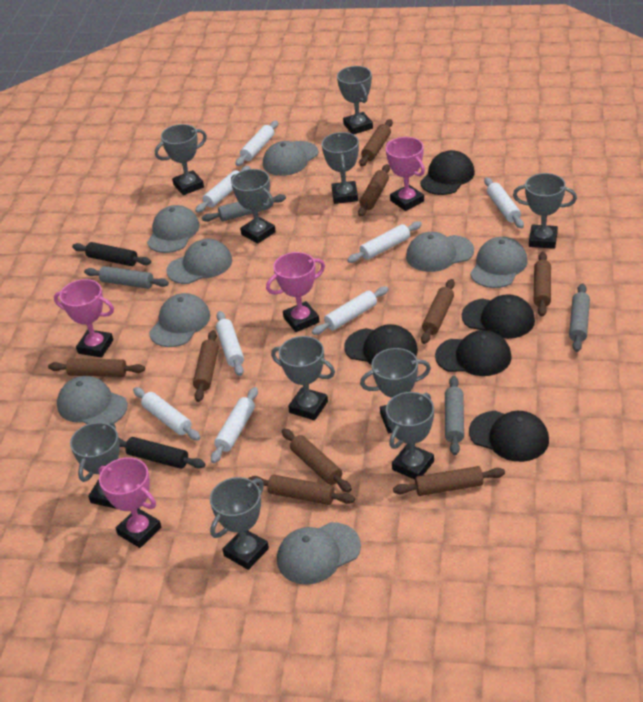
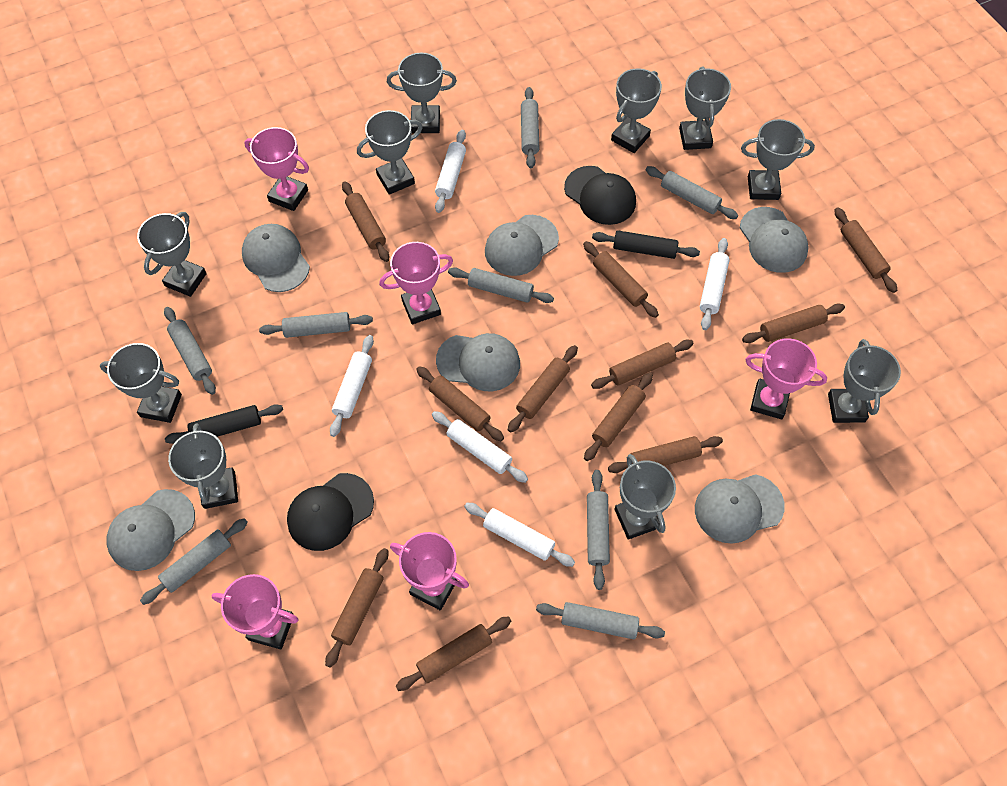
black cap: 5 -> 2
brown rolling pin: 9 -> 11
grey cap: 8 -> 6
grey rolling pin: 4 -> 8
pink trophy: 4 -> 5
white rolling pin: 8 -> 5

